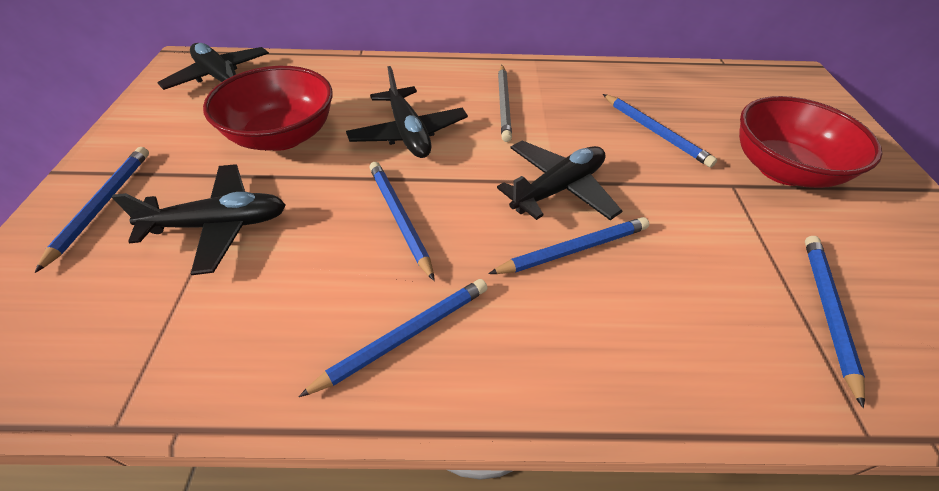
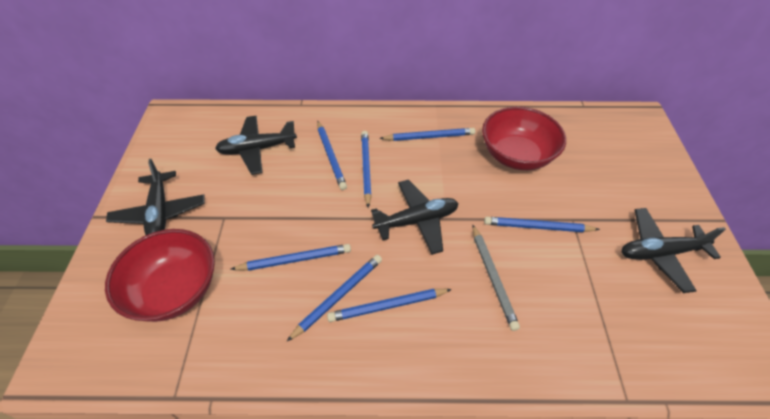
blue pencil: 6 -> 7

